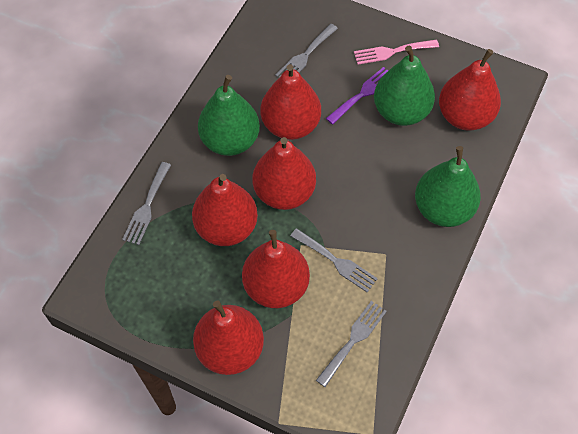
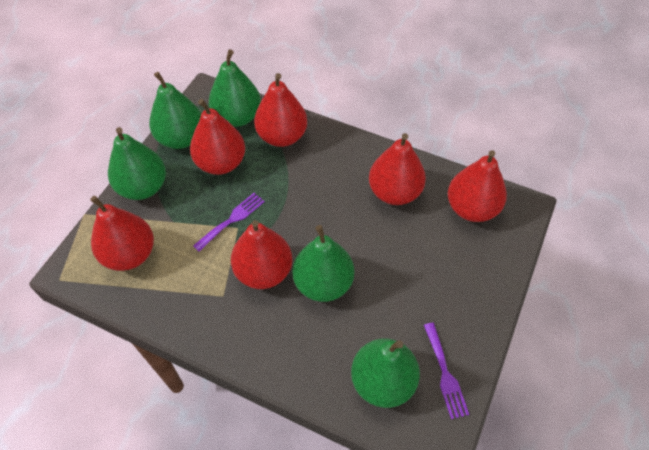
green pear: 3 -> 5
grey fork: 4 -> 0
pink fork: 1 -> 0
purple fork: 1 -> 2

